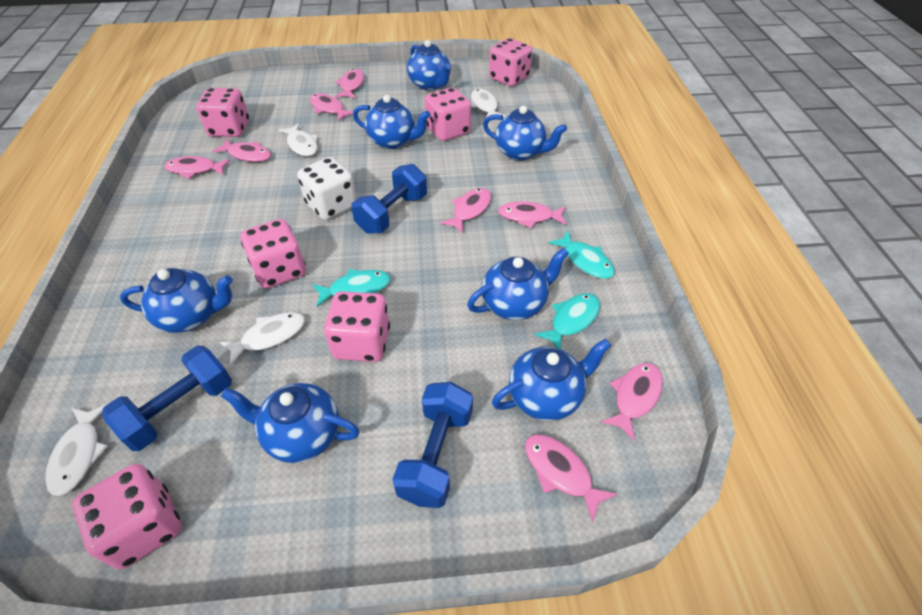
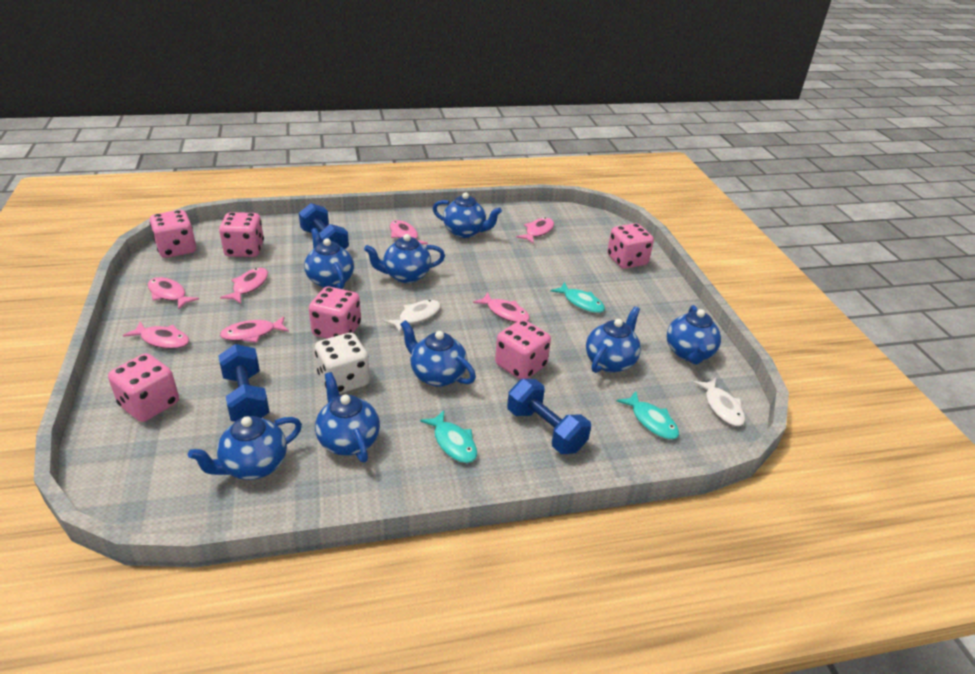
blue teapot: 7 -> 8
pink fish: 8 -> 7
white fish: 4 -> 2

